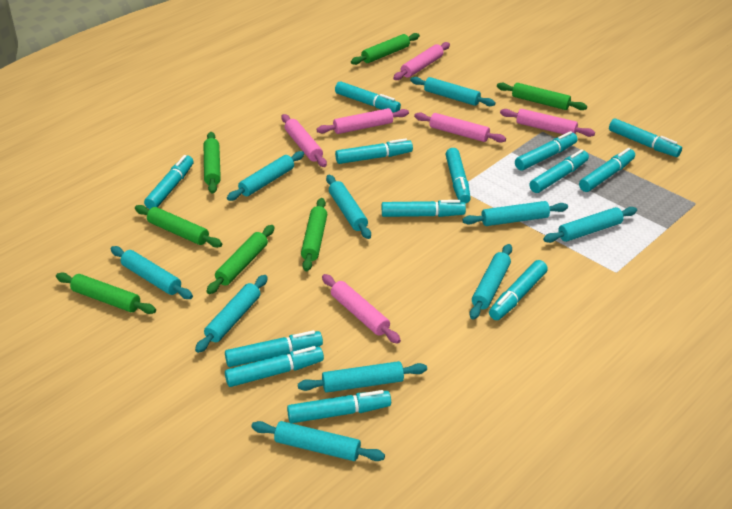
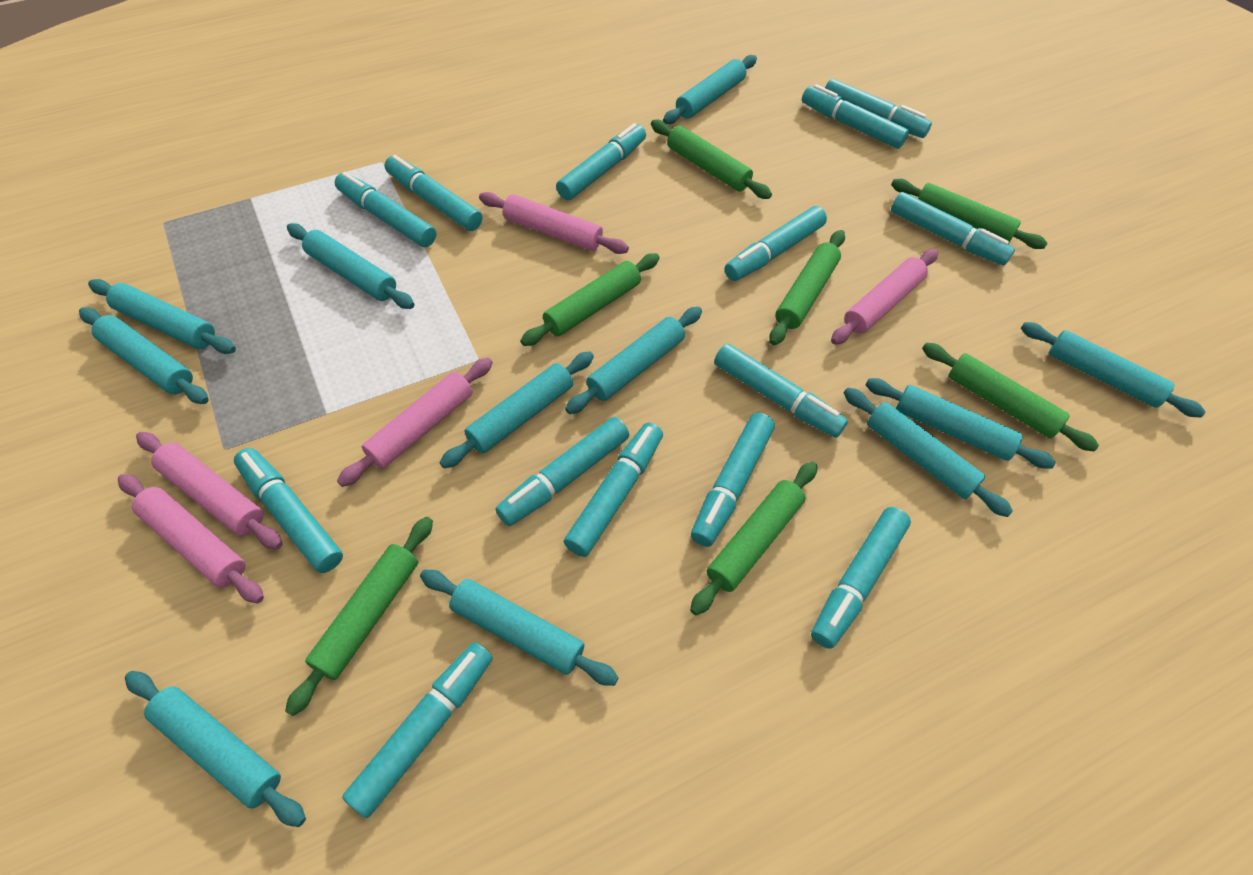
pink rolling pin: 6 -> 5
turquoise marker: 13 -> 14
turquoise rolling pin: 10 -> 11

